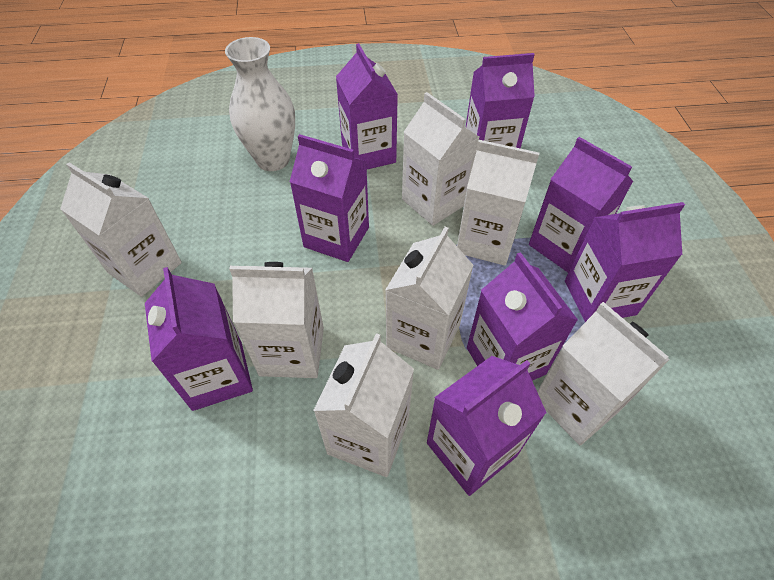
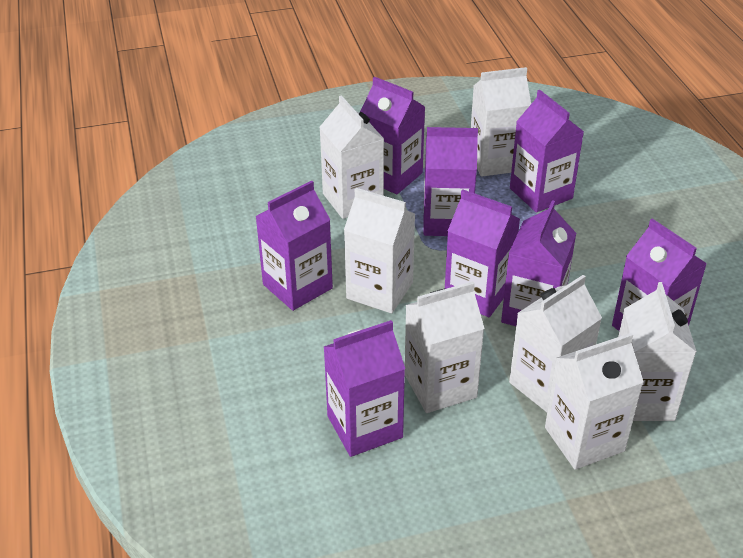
white vase: 1 -> 0

